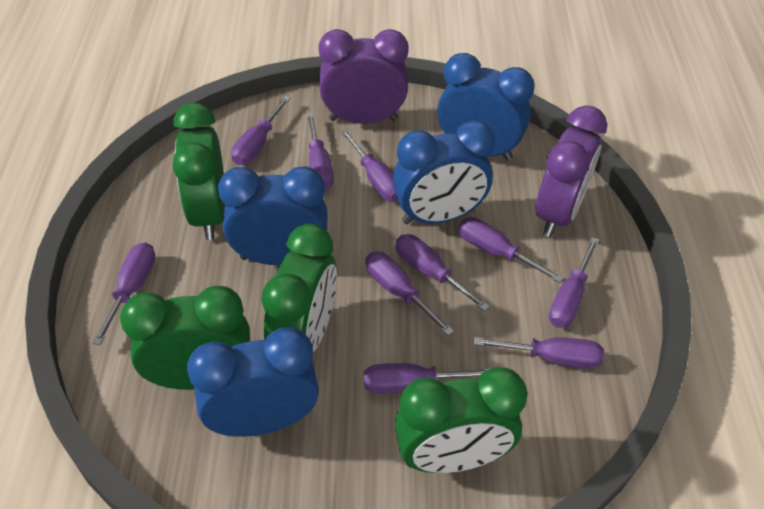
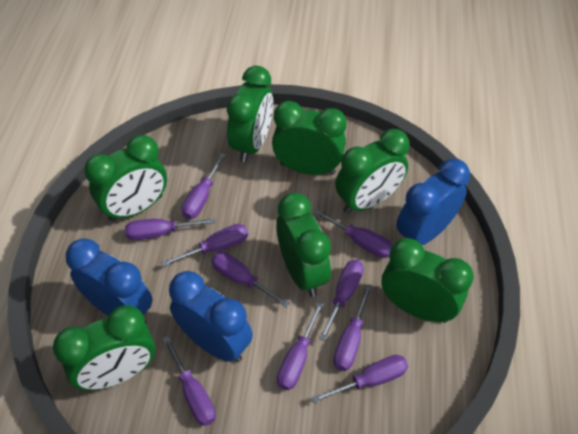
blue clock: 4 -> 3
green clock: 4 -> 7
purple clock: 2 -> 0

